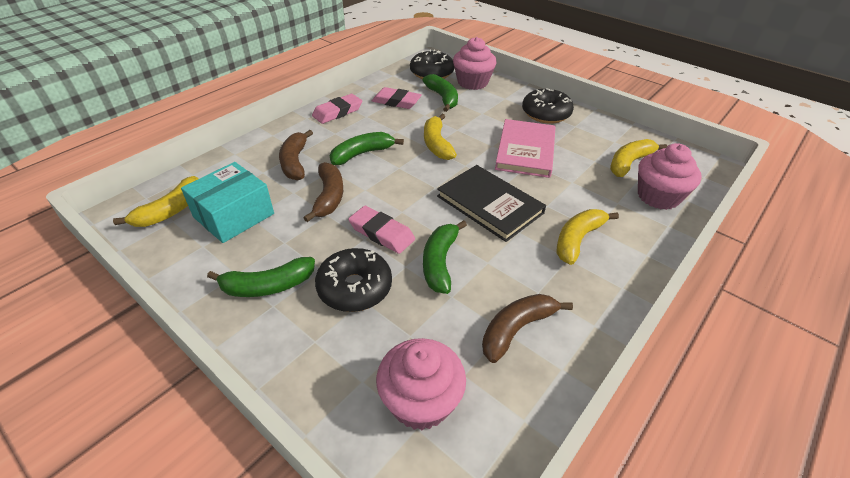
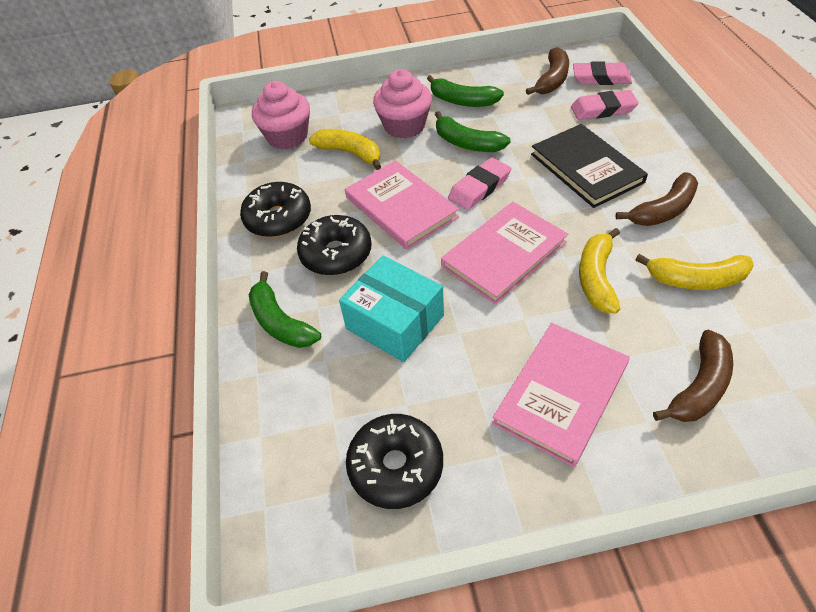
green banana: 4 -> 3
pink book: 1 -> 3
pink cupcake: 3 -> 2
yellow banana: 4 -> 3

